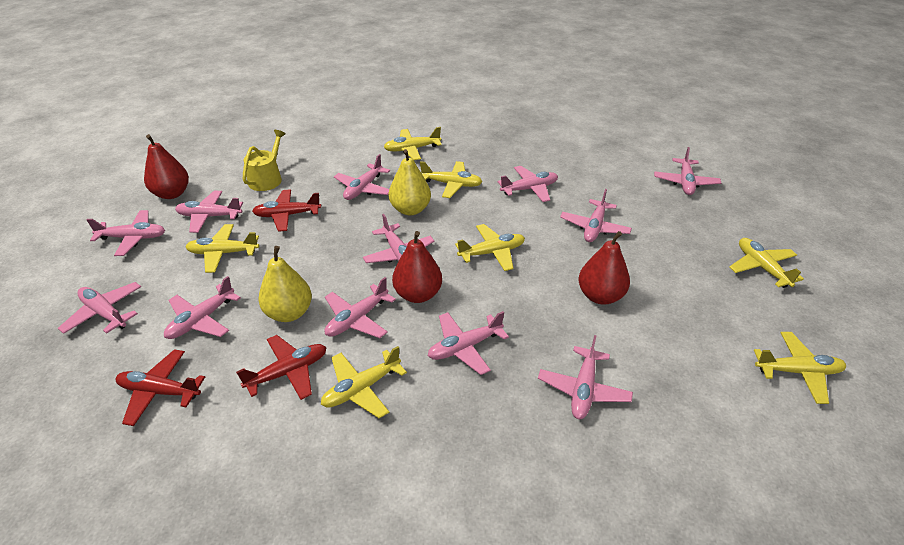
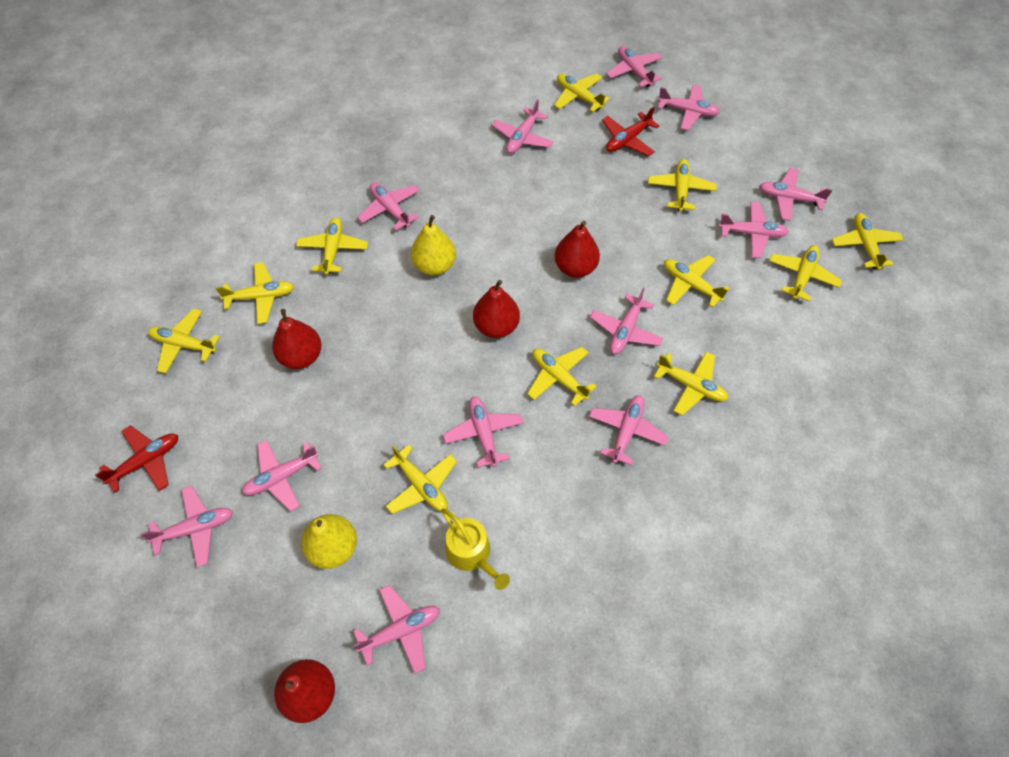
red pear: 3 -> 4
red plane: 3 -> 2
yellow plane: 7 -> 11

